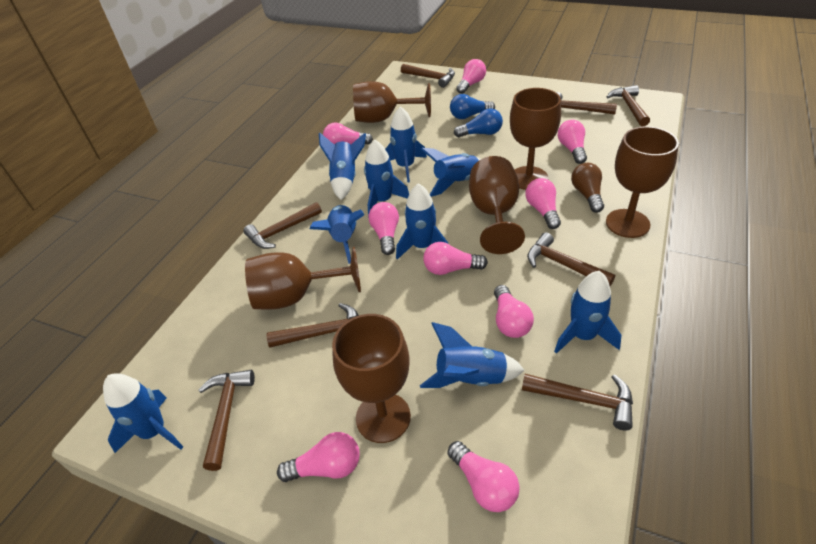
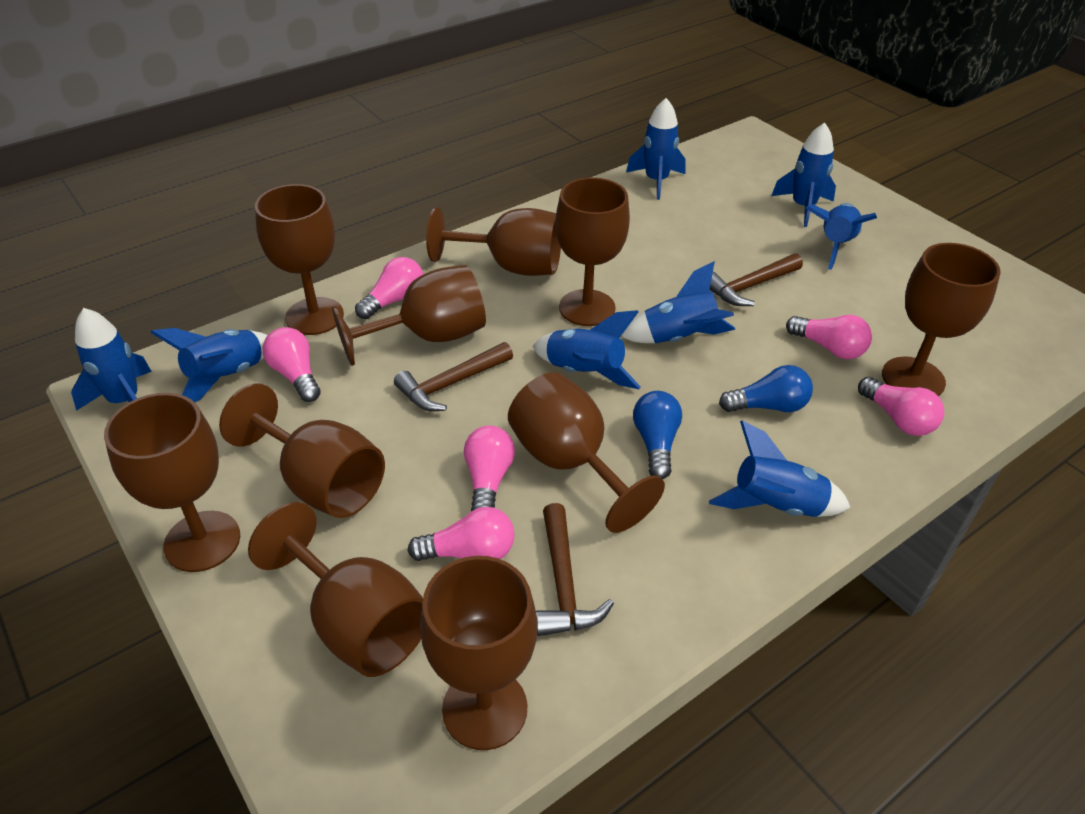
blue rocket: 9 -> 8
brown goblet: 6 -> 10
brown hammer: 8 -> 3
brown light bulb: 1 -> 0
pink light bulb: 9 -> 6

